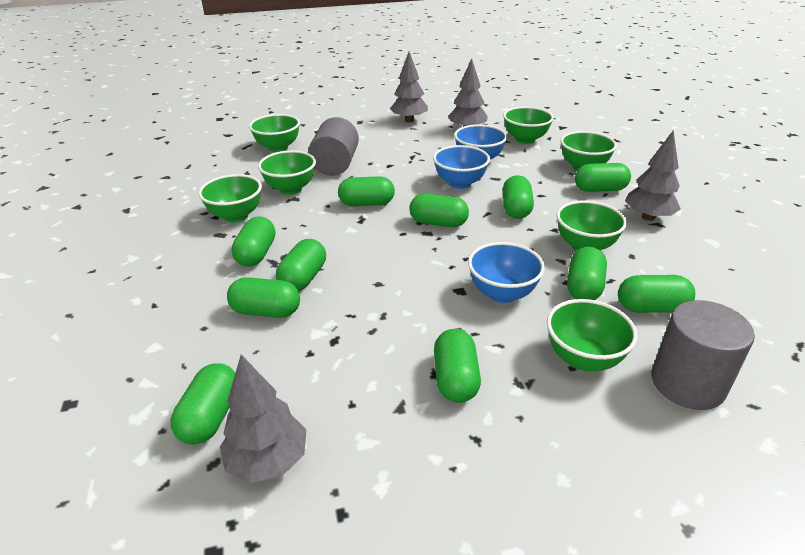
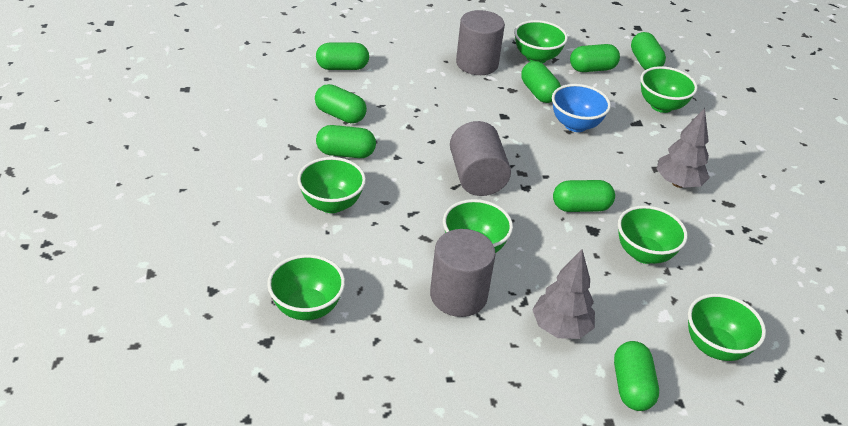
blue bowl: 3 -> 1
green capsule: 11 -> 8
grey cylinder: 2 -> 3
grey tree: 4 -> 2

